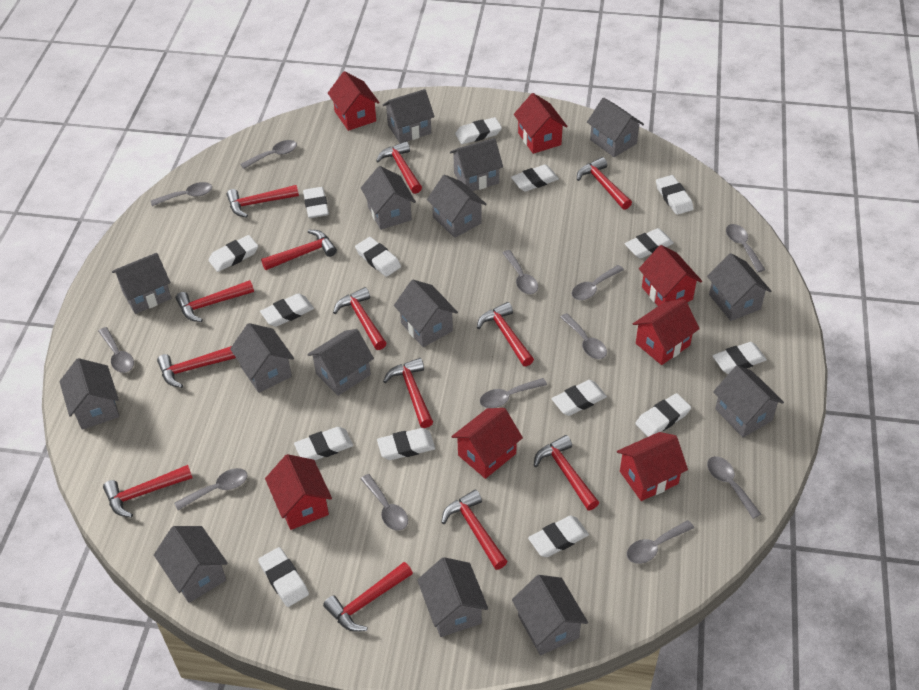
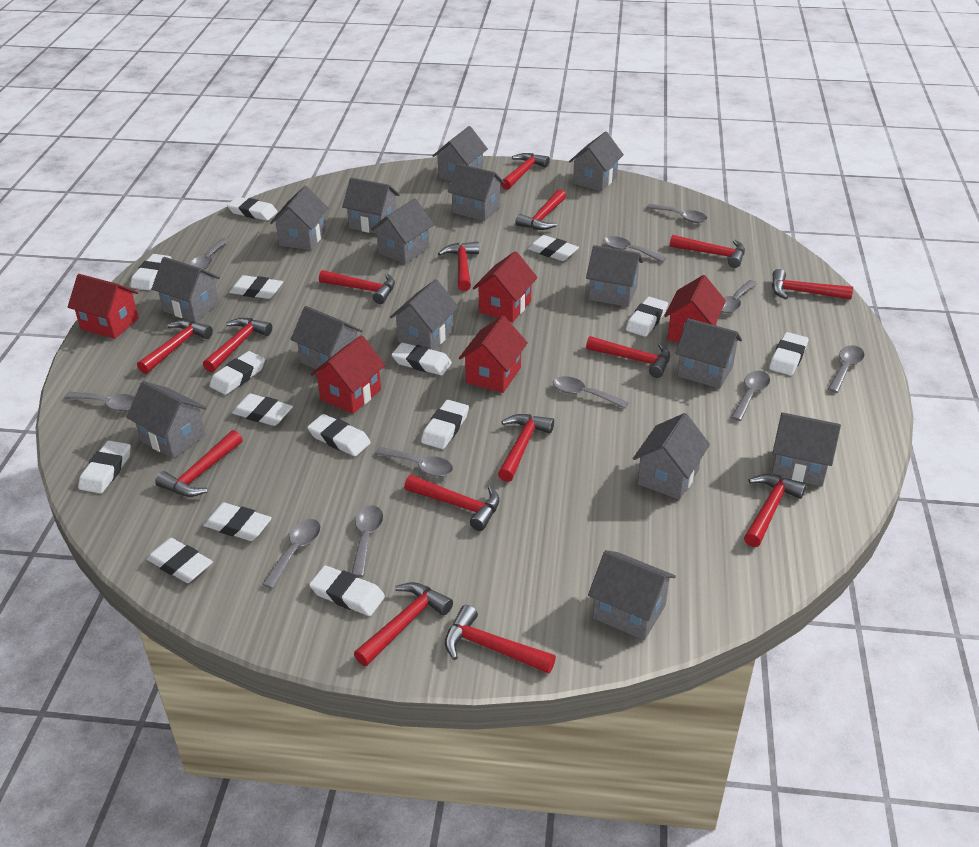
grey spoon: 12 -> 11
red hammer: 13 -> 15
red house: 7 -> 5

